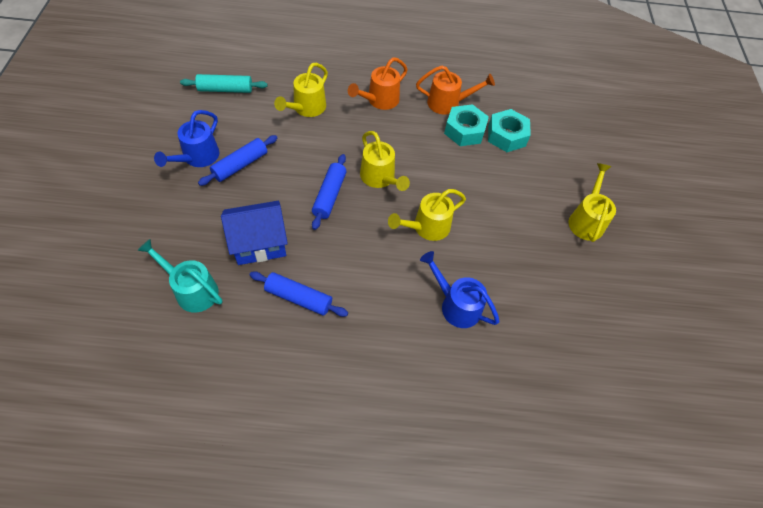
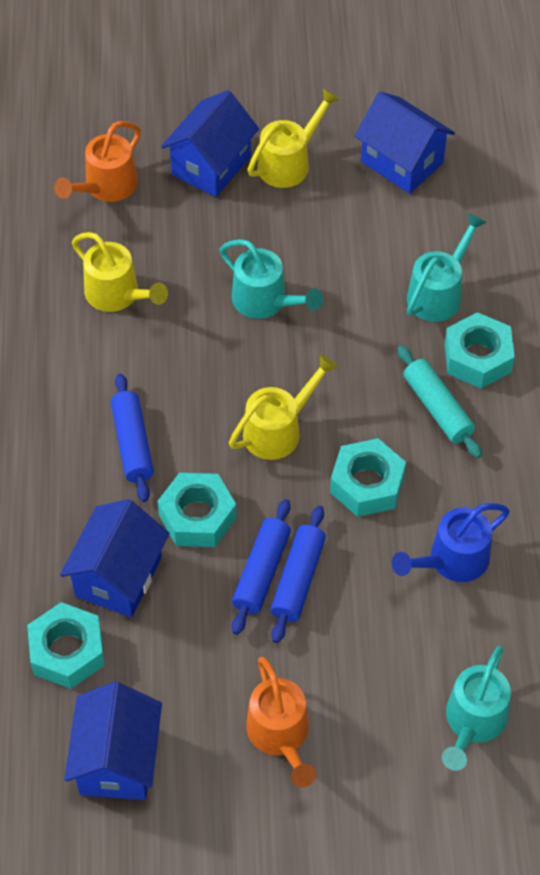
blue house: 1 -> 4
blue watering can: 2 -> 1
turquoise nut: 2 -> 4
turquoise watering can: 1 -> 3
yellow watering can: 4 -> 3

